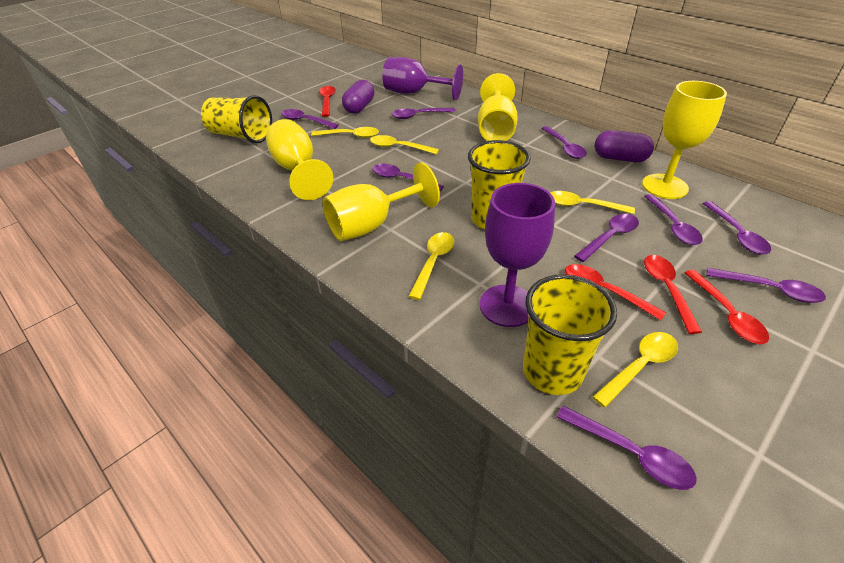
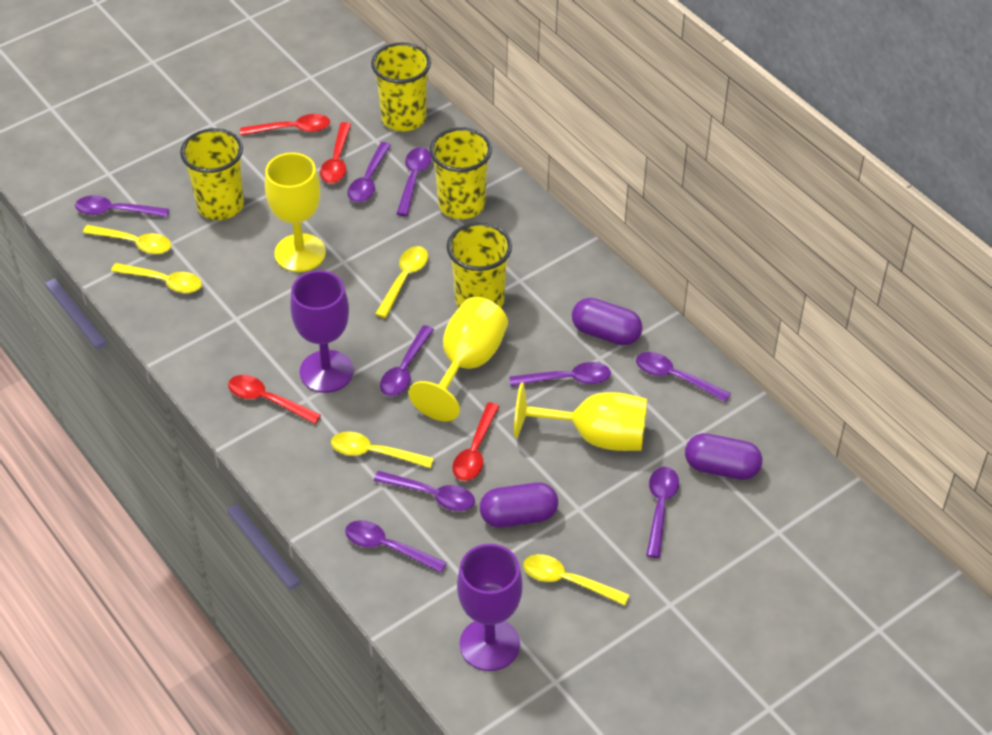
purple capsule: 2 -> 3
yellow cup: 3 -> 4
yellow goblet: 4 -> 3

